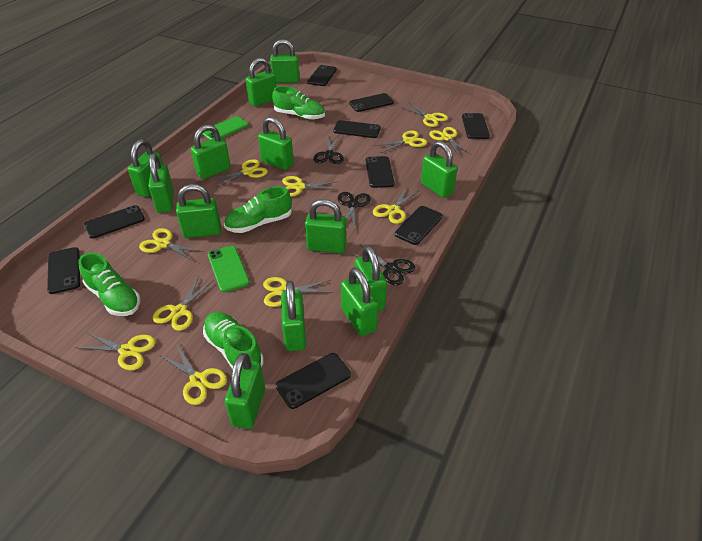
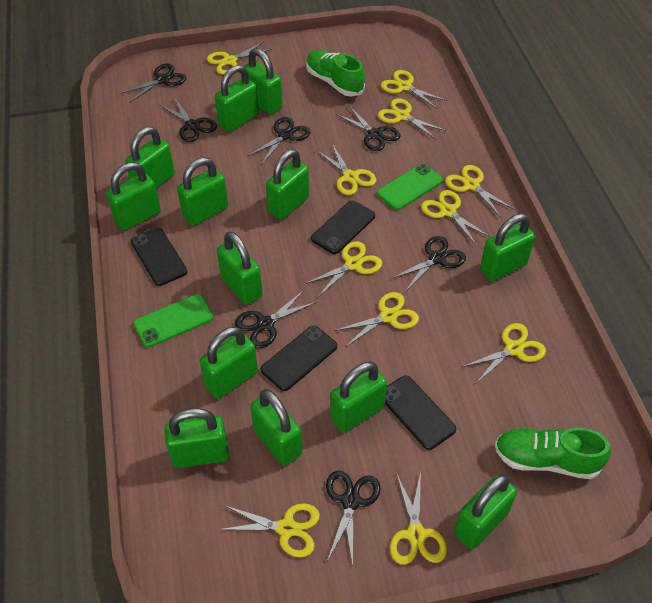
black phone: 9 -> 4
black scissors: 3 -> 7
green shoe: 4 -> 2

